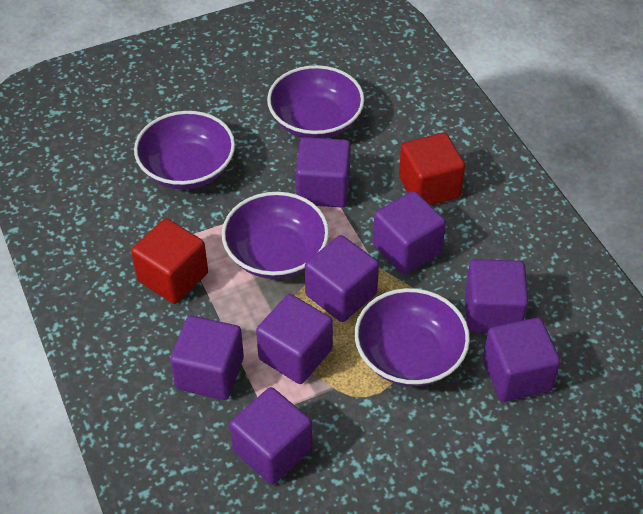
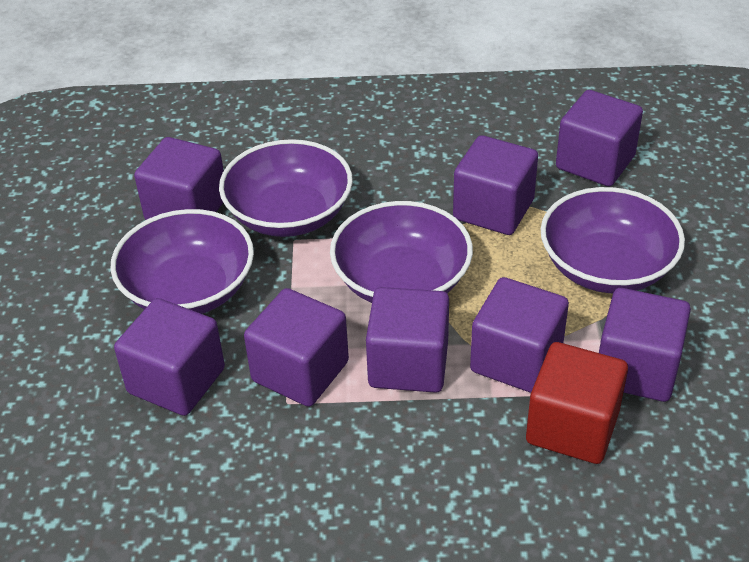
red cube: 2 -> 1

